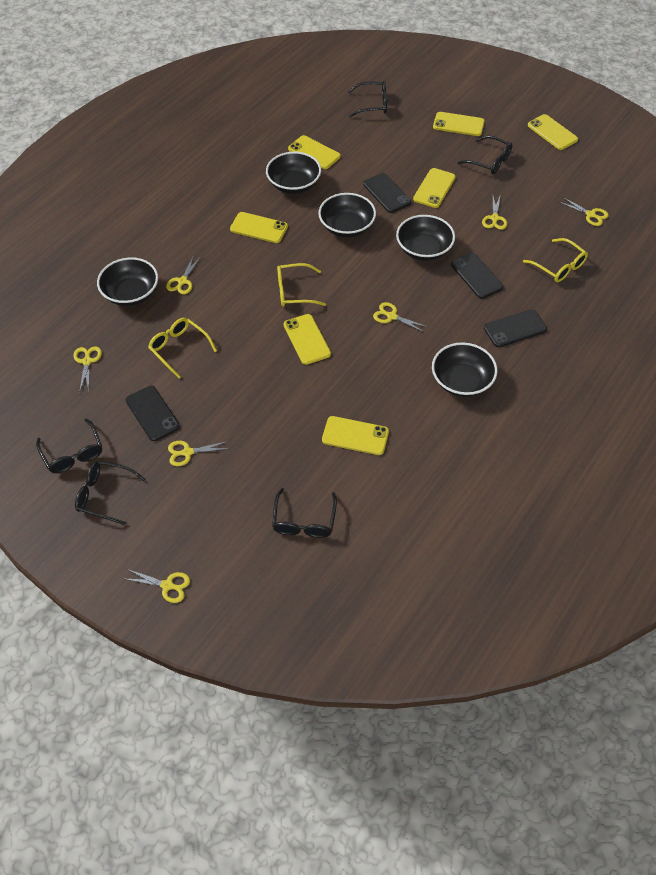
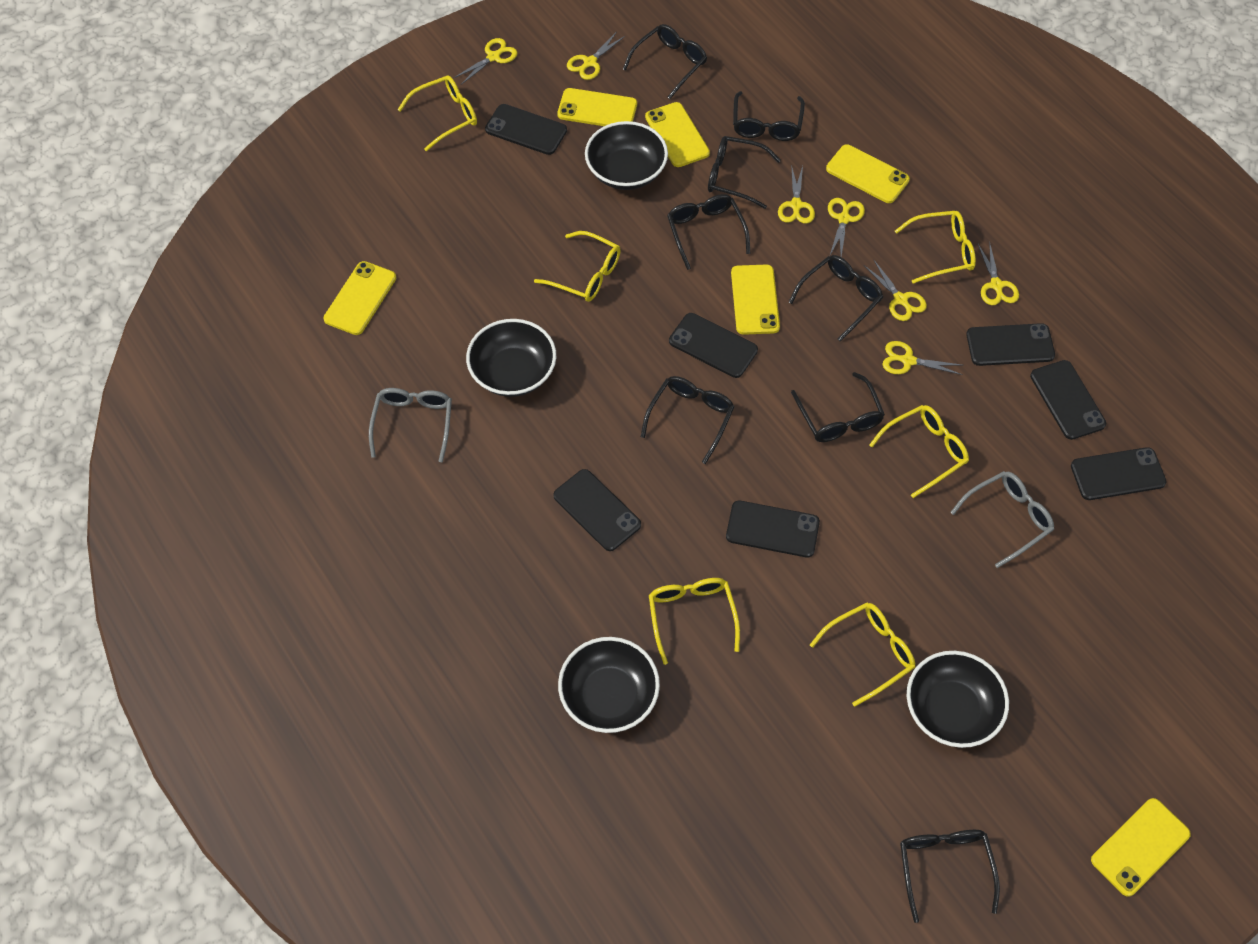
black bowl: 5 -> 4
black glasses: 5 -> 8
black phone: 4 -> 7
grey glasses: 0 -> 2
yellow glasses: 3 -> 6
yellow phone: 7 -> 6

